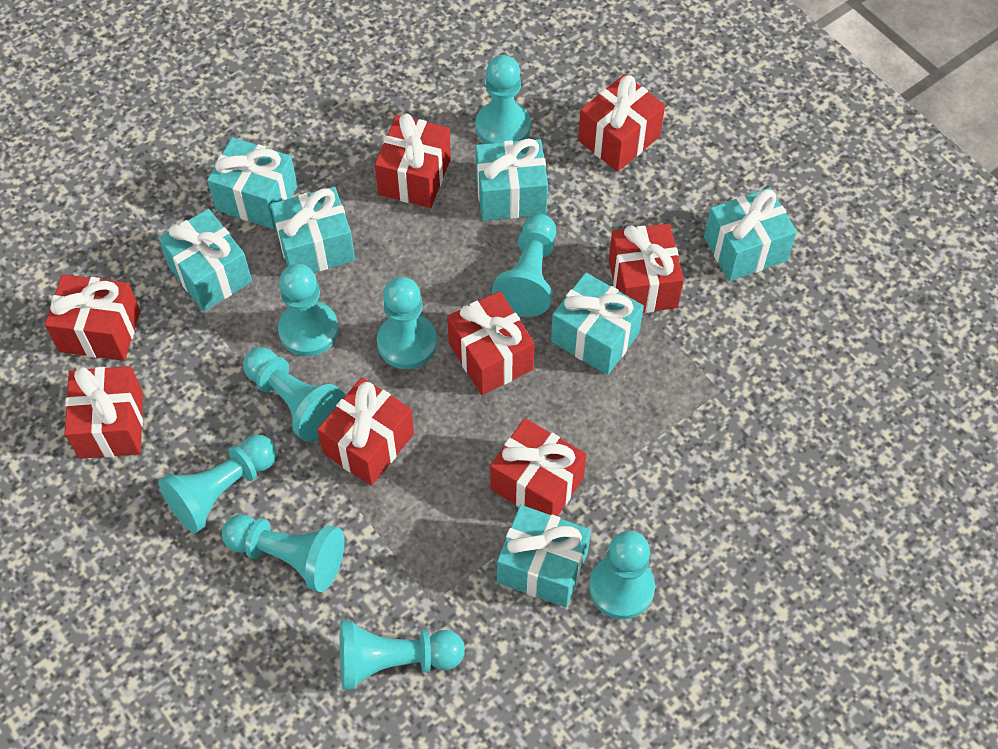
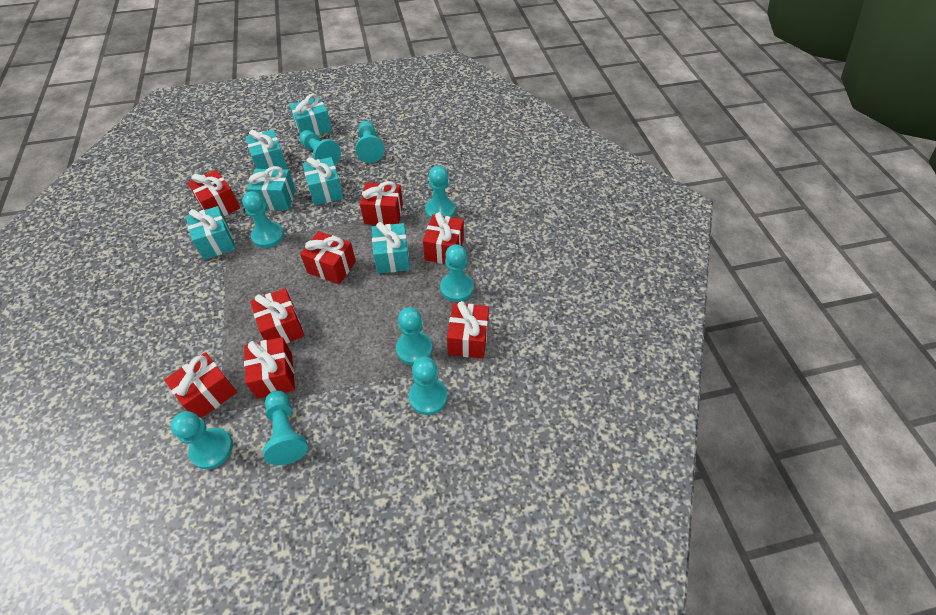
turquoise gift: 7 -> 6

